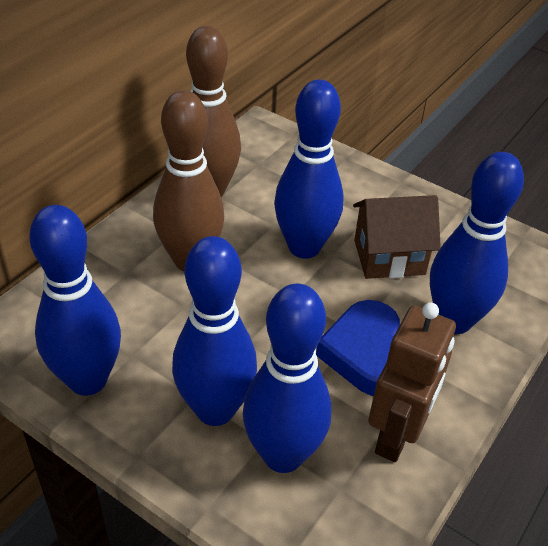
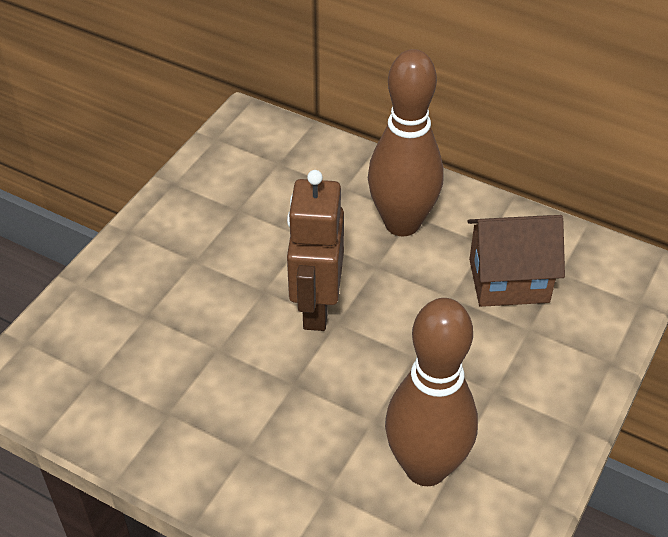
blue bowling pin: 5 -> 0
blue heart: 1 -> 0

